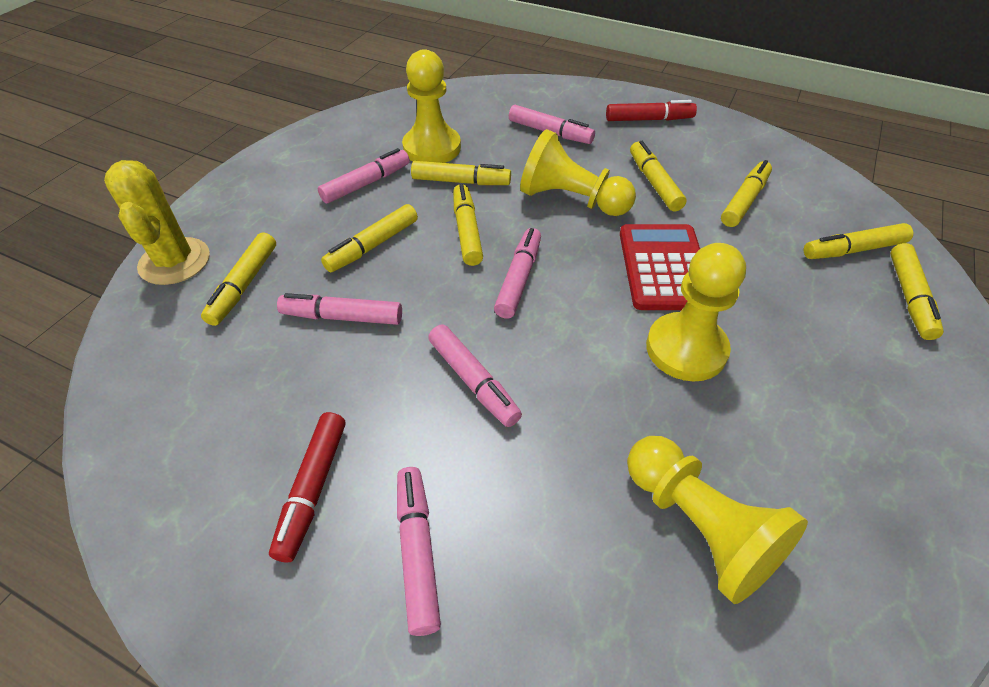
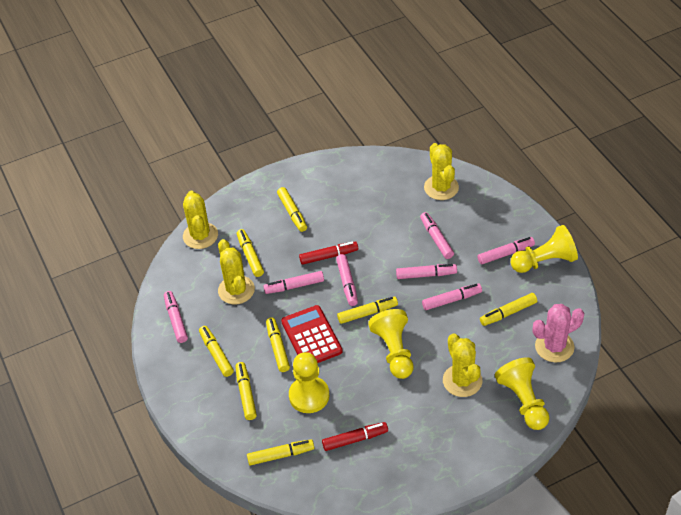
pink cactus: 0 -> 1
pink marker: 6 -> 7
yellow cactus: 1 -> 4

